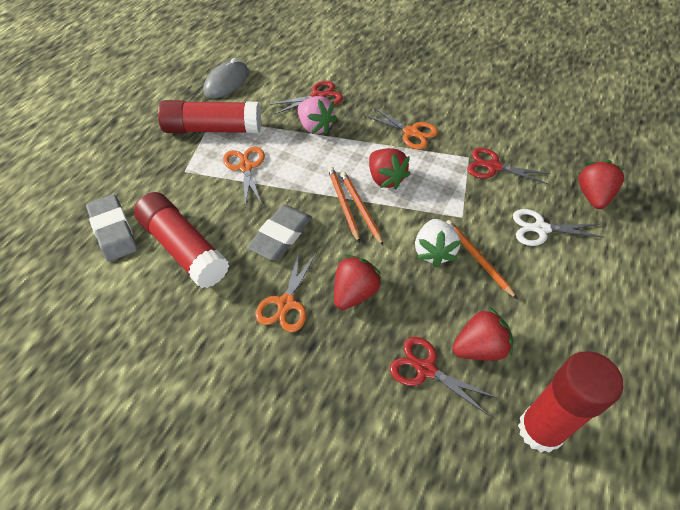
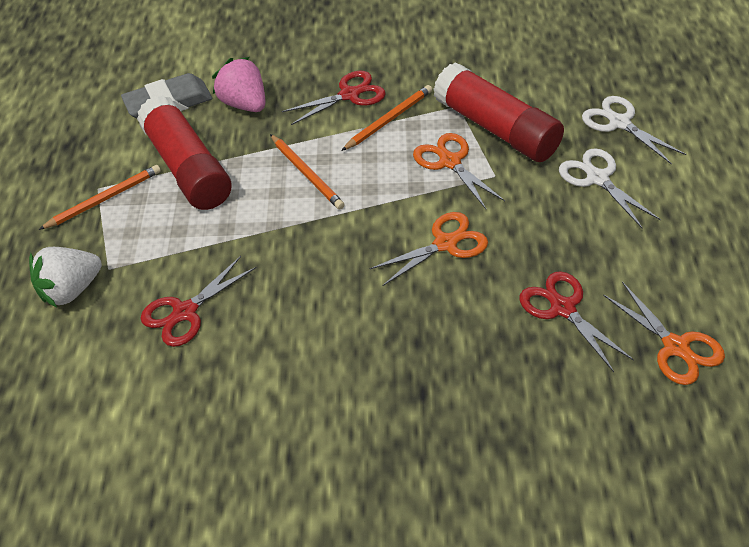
grey eraser: 2 -> 1
grey mouse: 1 -> 0
red glue stick: 3 -> 2
red strawberry: 4 -> 0
white scissors: 1 -> 2

